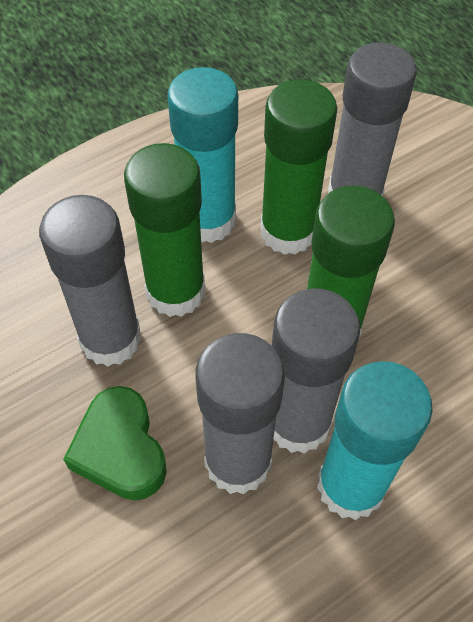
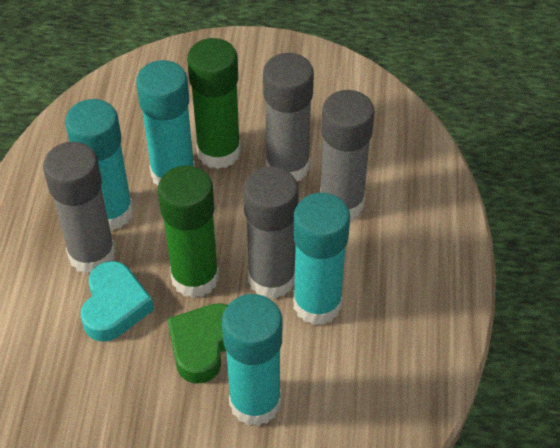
green glue stick: 3 -> 2
turquoise glue stick: 2 -> 4
turquoise heart: 0 -> 1

